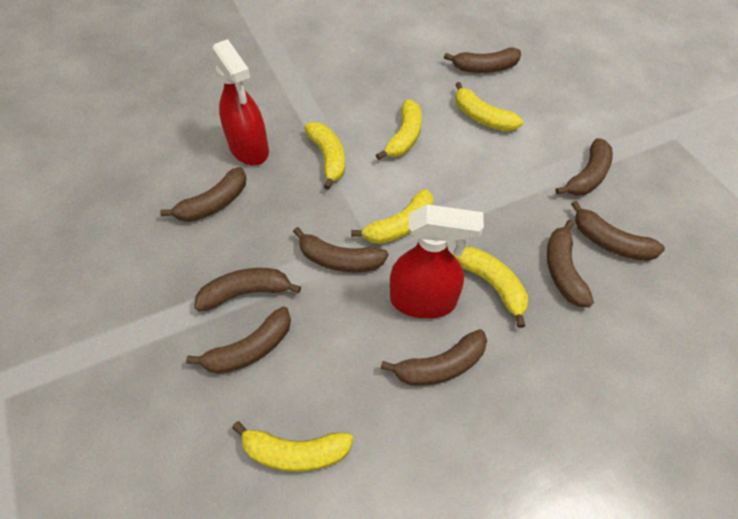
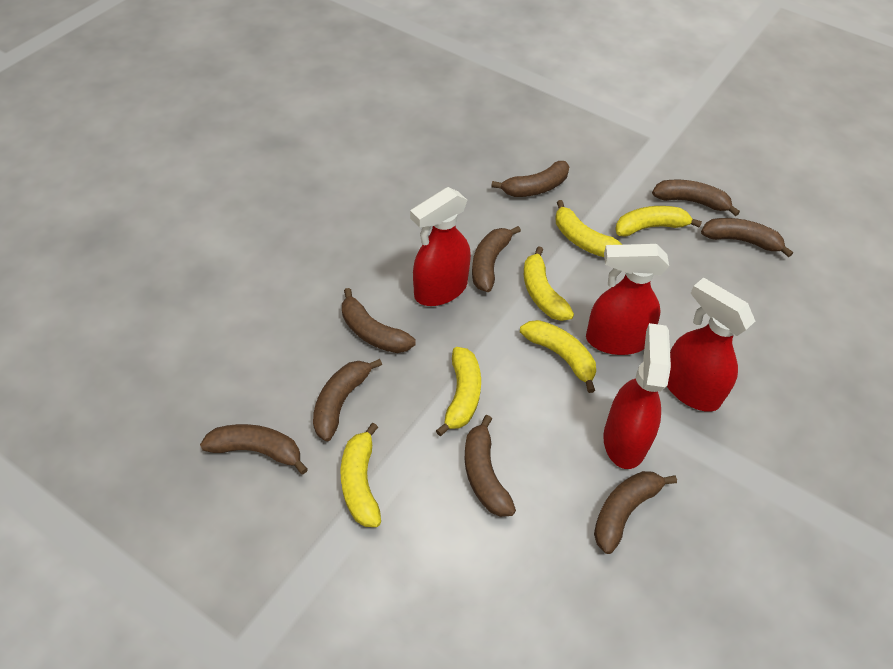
red spray bottle: 2 -> 4

